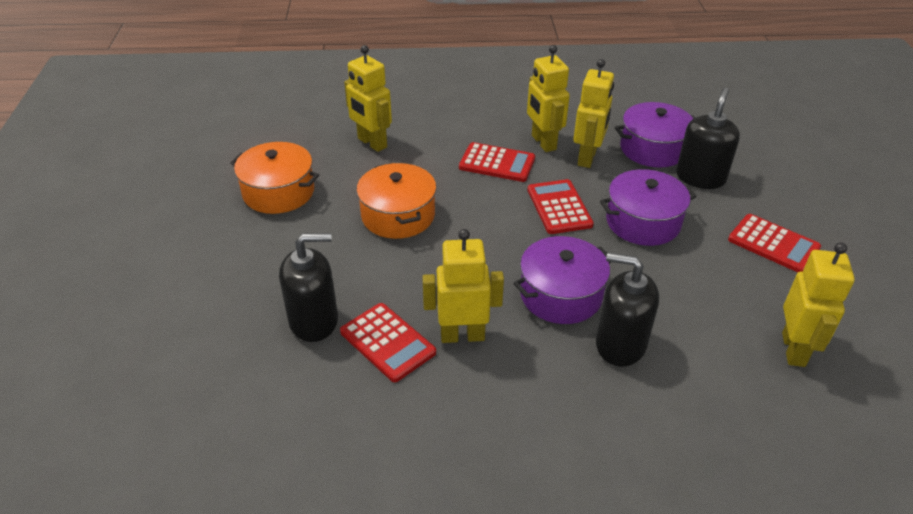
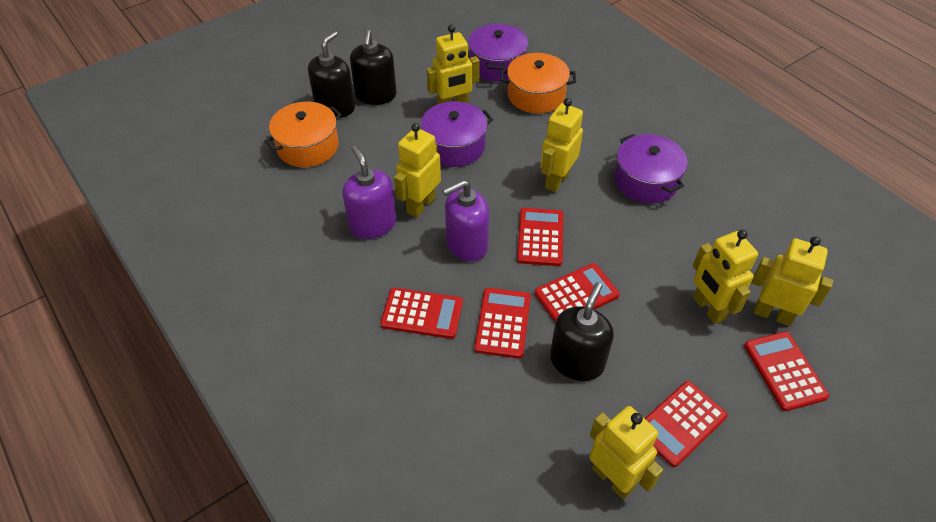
purple soap dispenser: 0 -> 2
red calculator: 4 -> 6
yellow robot: 5 -> 6

